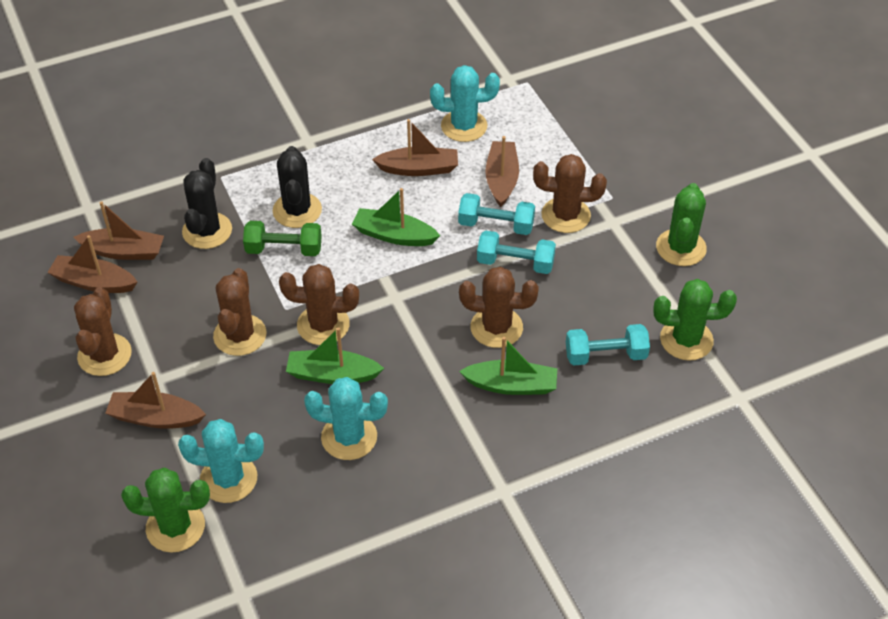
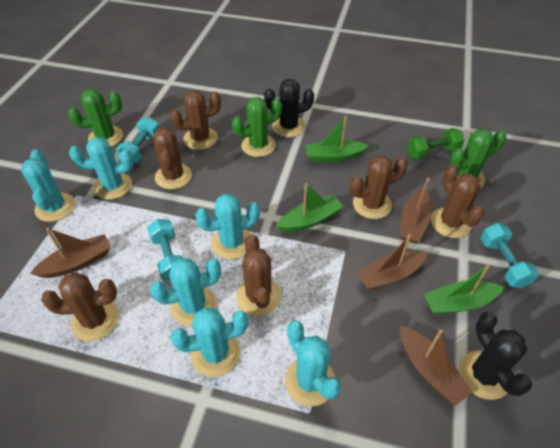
brown boat: 5 -> 4
brown cactus: 5 -> 6
turquoise cactus: 3 -> 6

